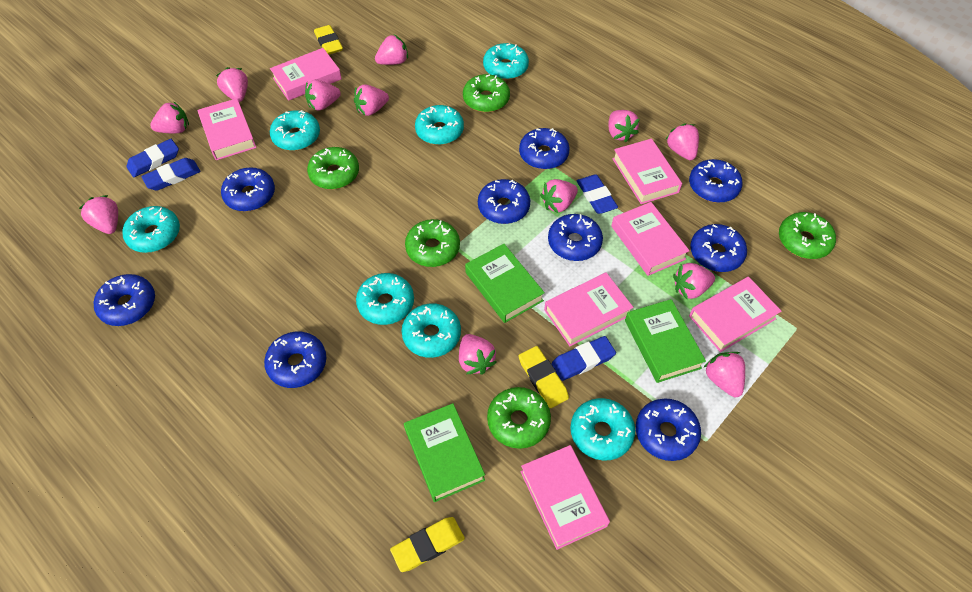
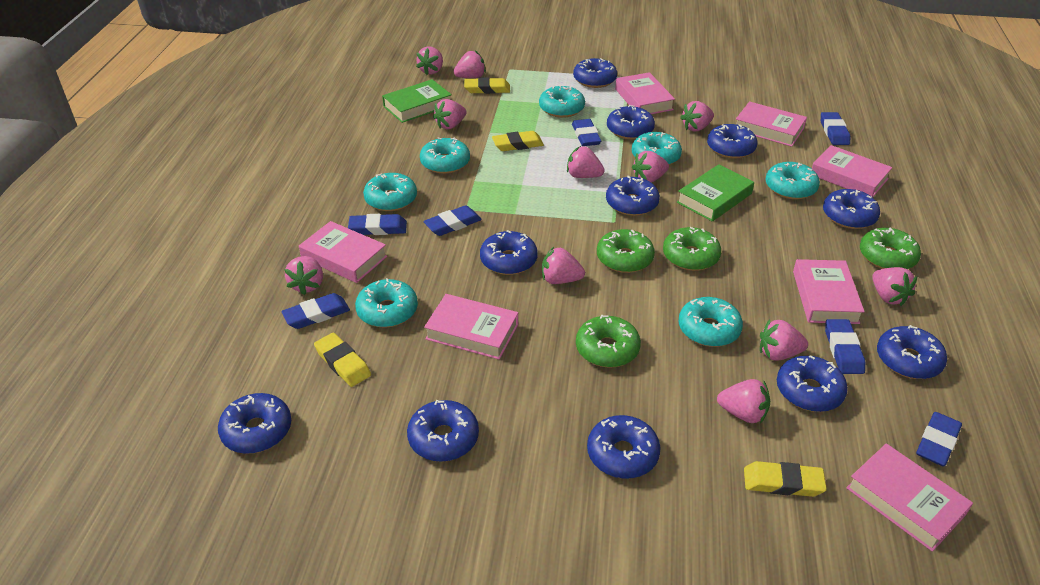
blue donut: 9 -> 11
blue eraser: 4 -> 7
green book: 3 -> 2
green donut: 5 -> 4
pink strawberry: 12 -> 11
yellow eraser: 3 -> 4

